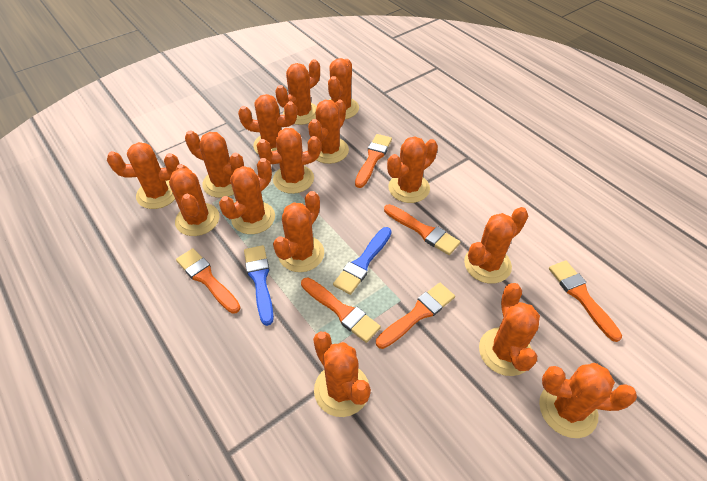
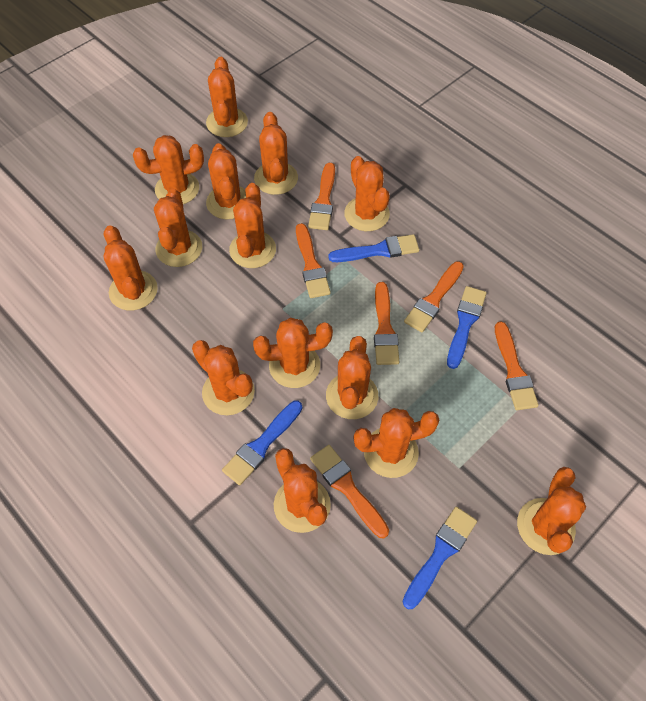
blue brush: 2 -> 4
orange cactus: 15 -> 14

